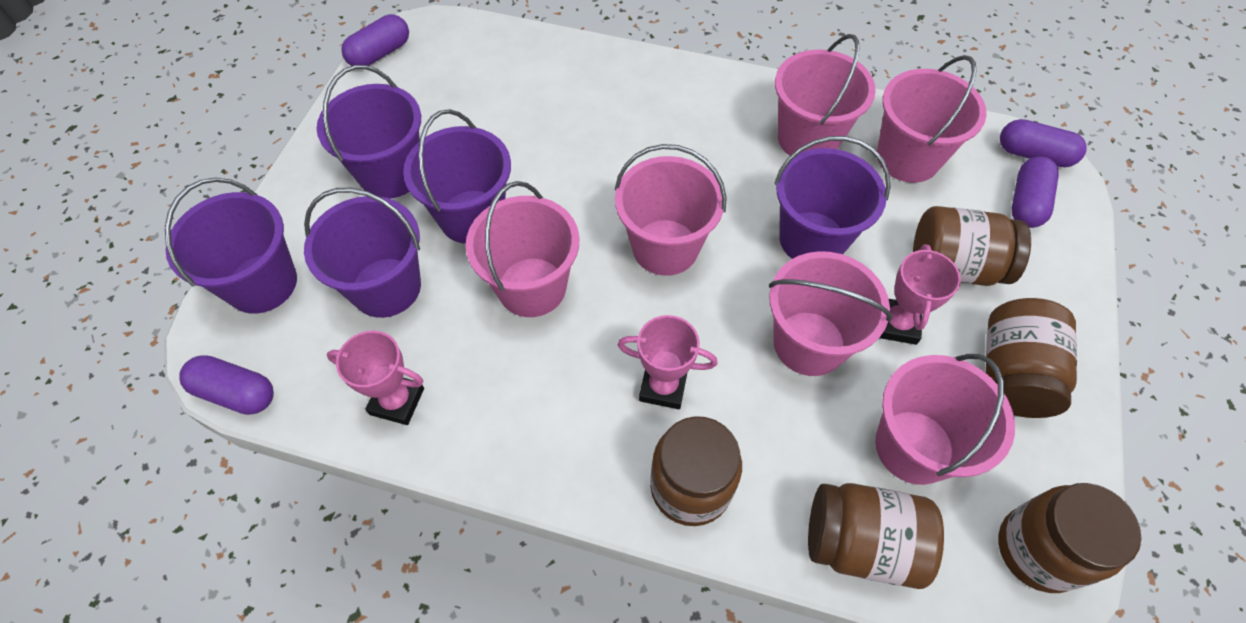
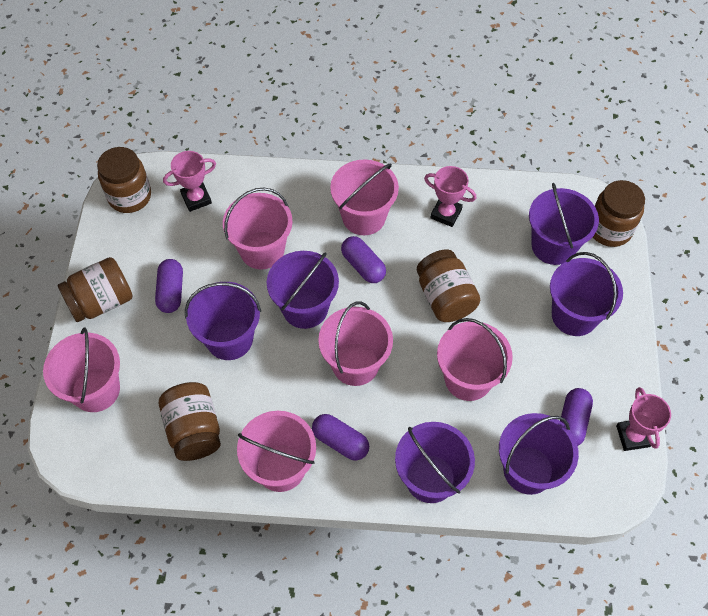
purple bucket: 5 -> 6

